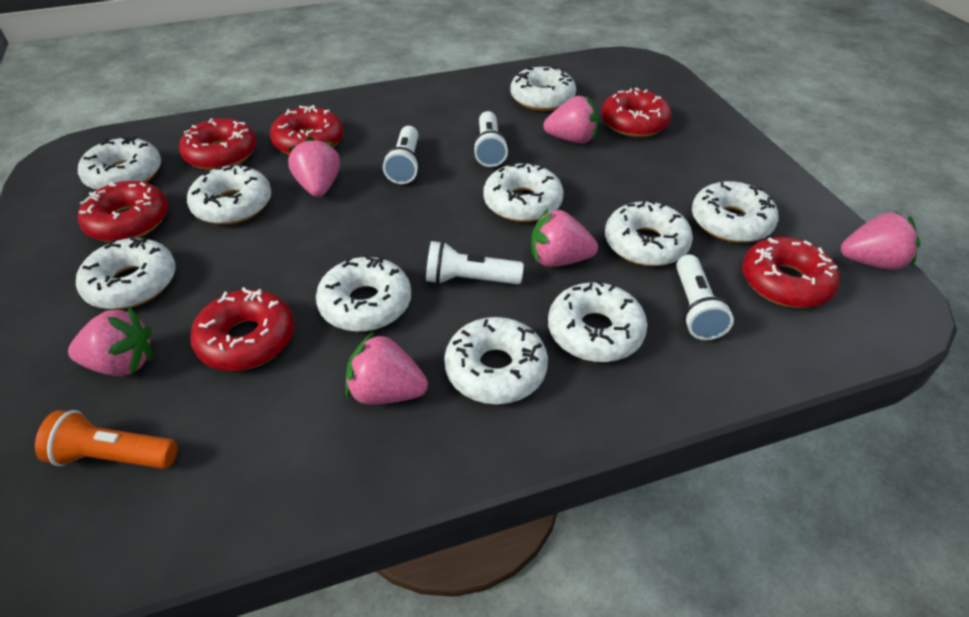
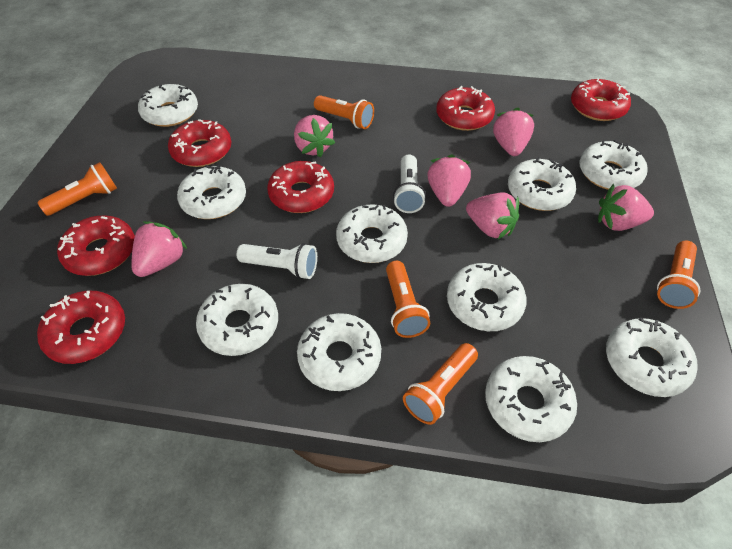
orange flashlight: 1 -> 5
white flashlight: 4 -> 2

